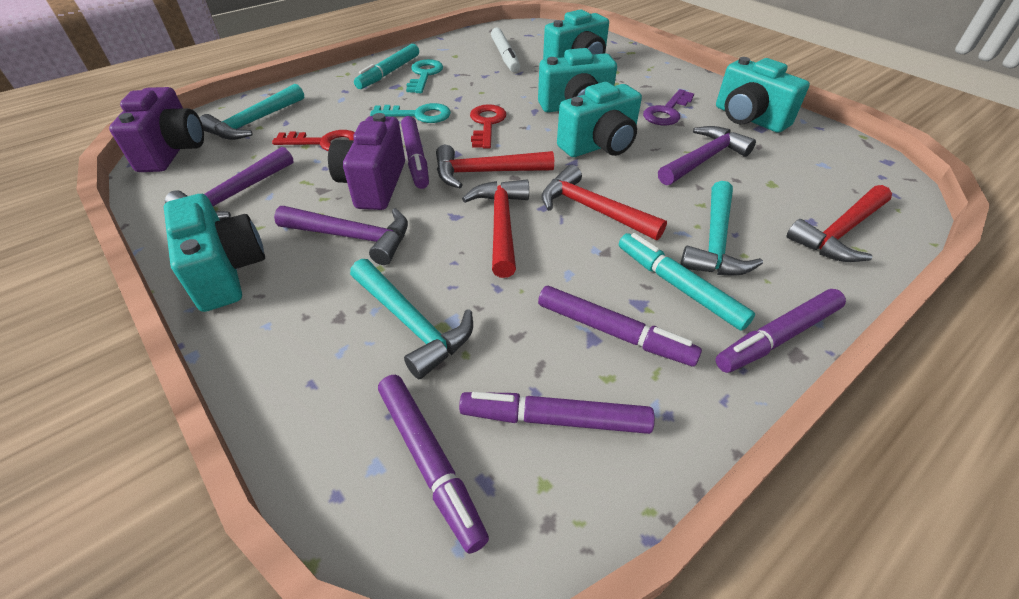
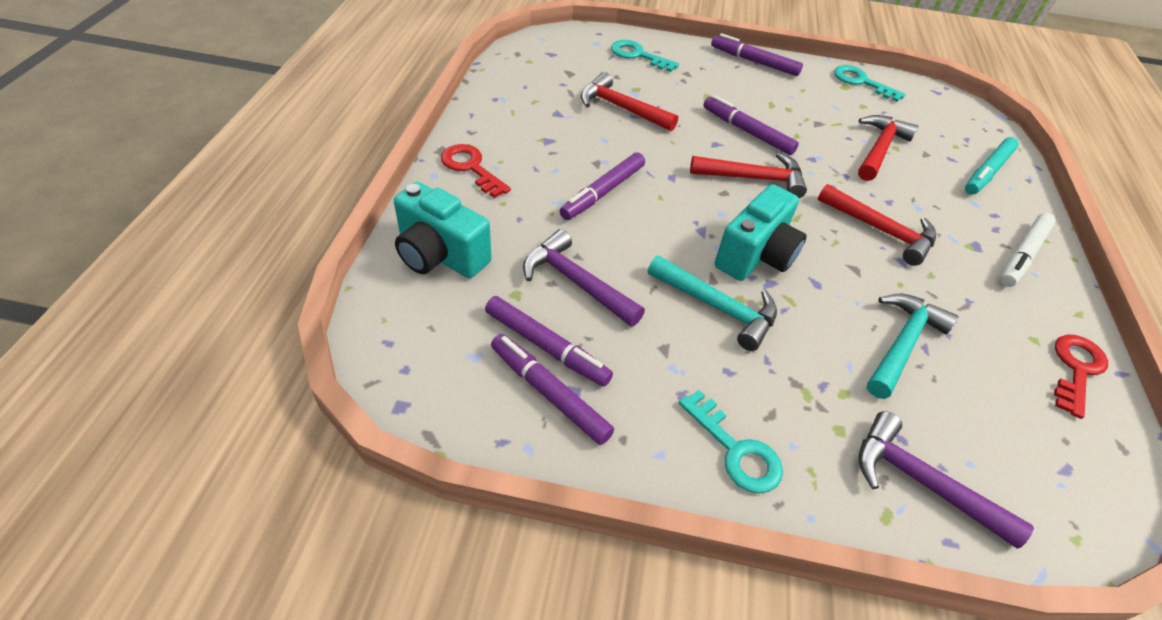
purple camera: 2 -> 0
purple hammer: 3 -> 2
purple key: 1 -> 0
turquoise camera: 5 -> 2
turquoise hammer: 3 -> 2
turquoise key: 2 -> 3
turquoise marker: 2 -> 1

